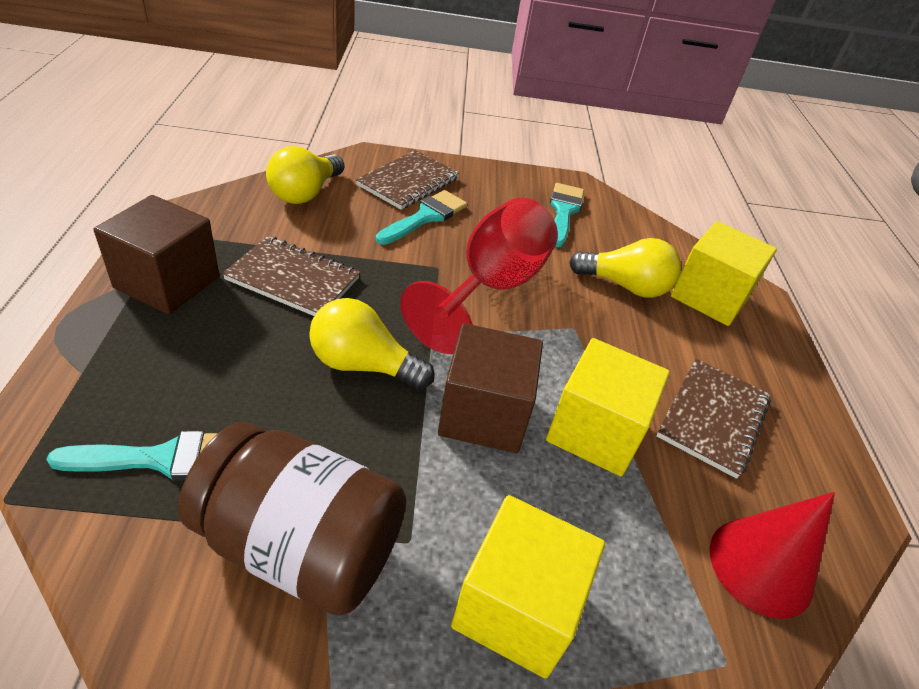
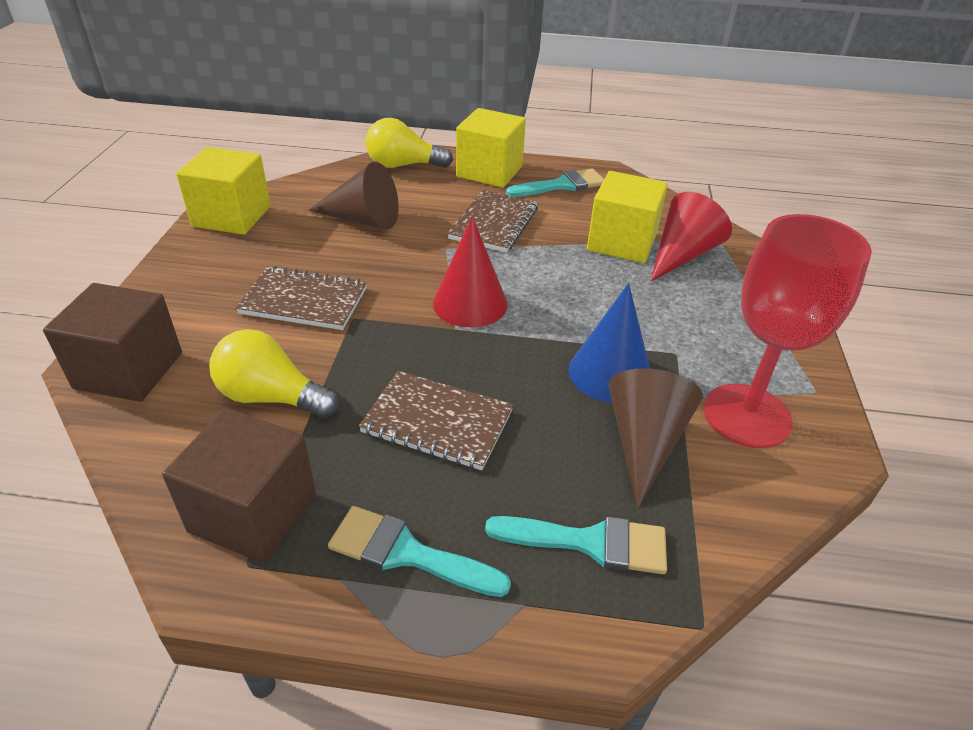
blue cone: 0 -> 1
brown cone: 0 -> 2
brown jar: 1 -> 0
red cone: 1 -> 2
yellow light bulb: 3 -> 2

